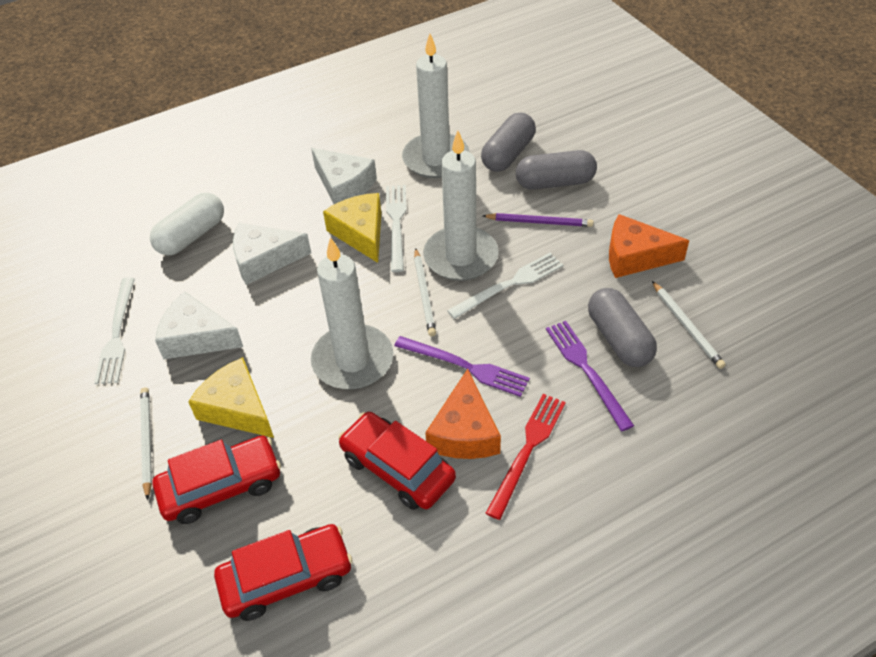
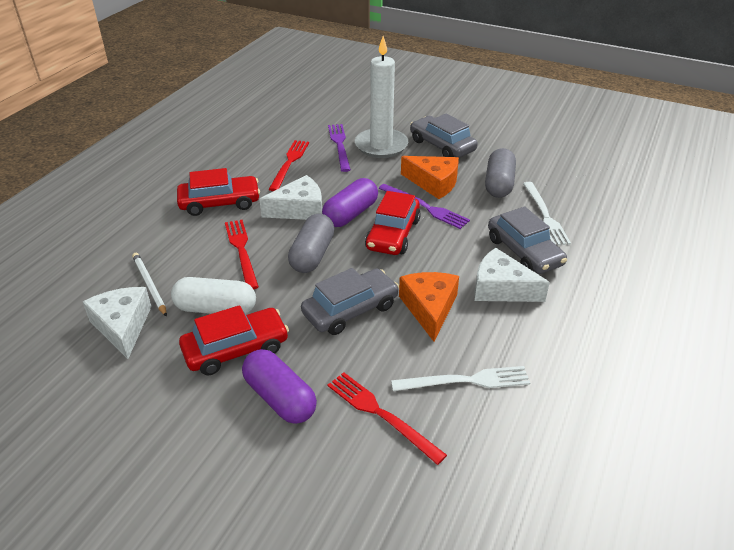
grey capsule: 3 -> 2
grey car: 0 -> 3
purple capsule: 0 -> 2
purple pencil: 1 -> 0
red fork: 1 -> 3
white candle: 3 -> 1
white fork: 3 -> 2
white pencil: 3 -> 1
yellow cheese: 2 -> 0

